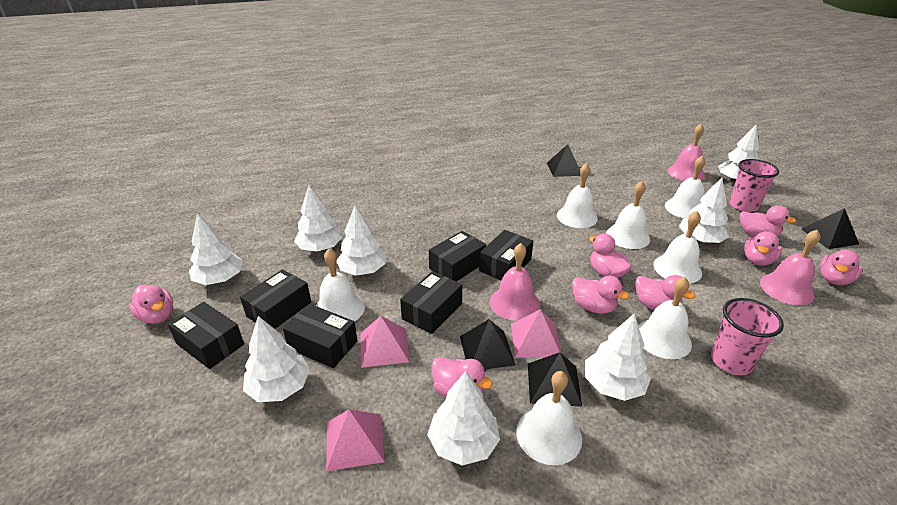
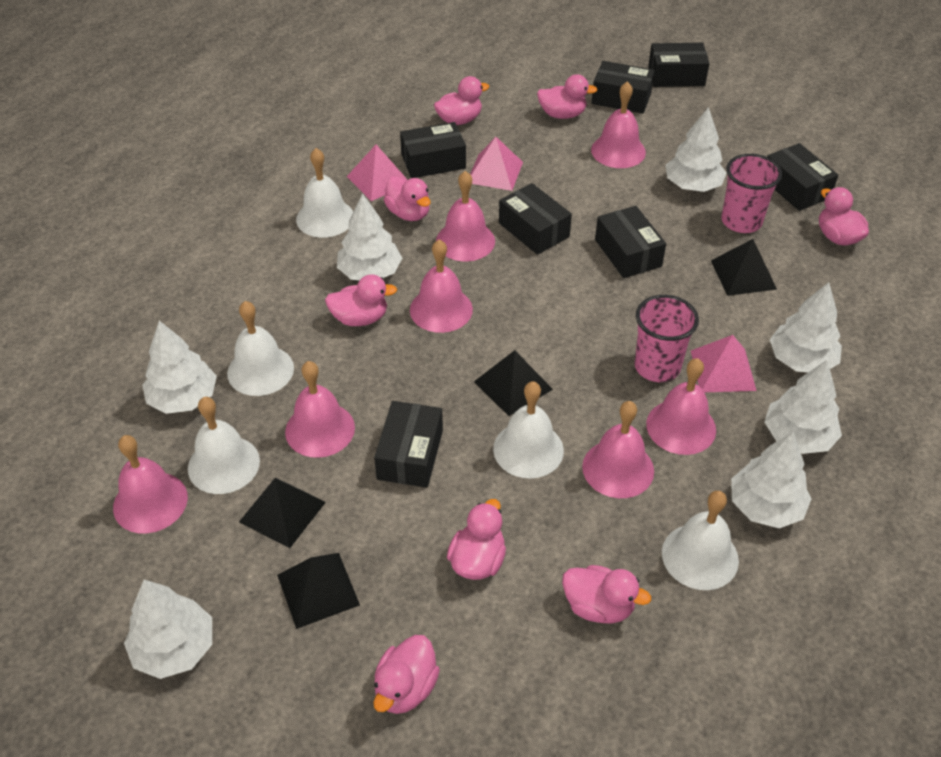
black box: 6 -> 7
pink bell: 3 -> 7
white bell: 7 -> 5
white tree: 8 -> 7

